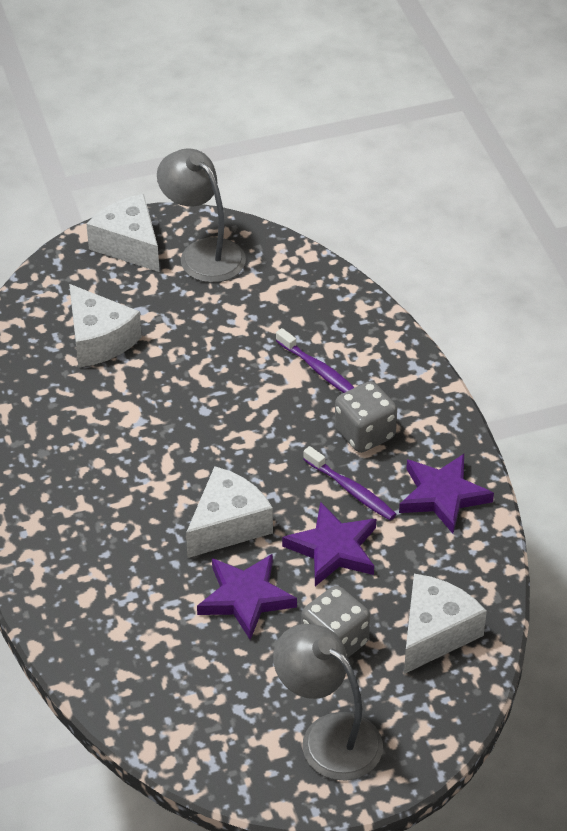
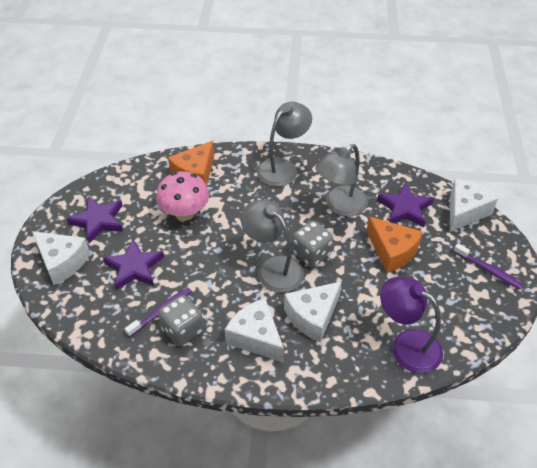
grey lamp: 2 -> 3
orange cheese: 0 -> 2
pink mushroom: 0 -> 1
purple lamp: 0 -> 1

